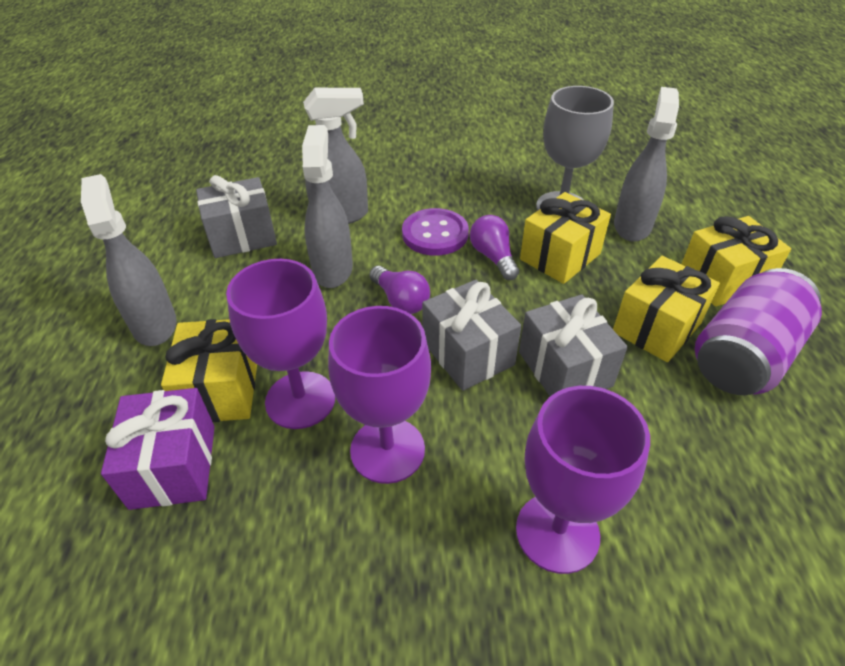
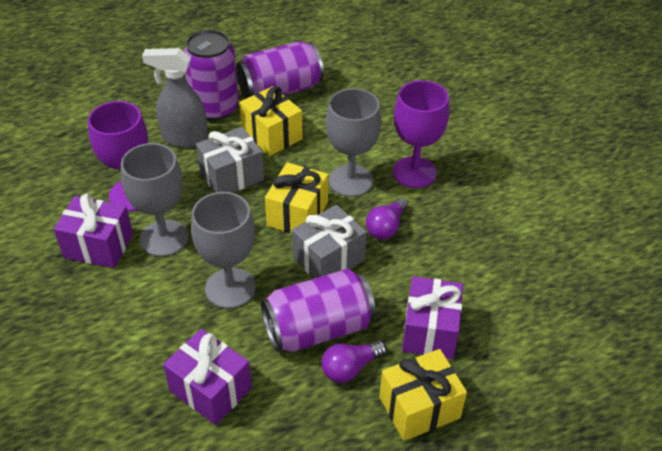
grey gift: 3 -> 2
grey goblet: 1 -> 3
grey spray bottle: 4 -> 1
purple button: 1 -> 0
purple can: 1 -> 3
purple gift: 1 -> 3
purple goblet: 3 -> 2
yellow gift: 4 -> 3

